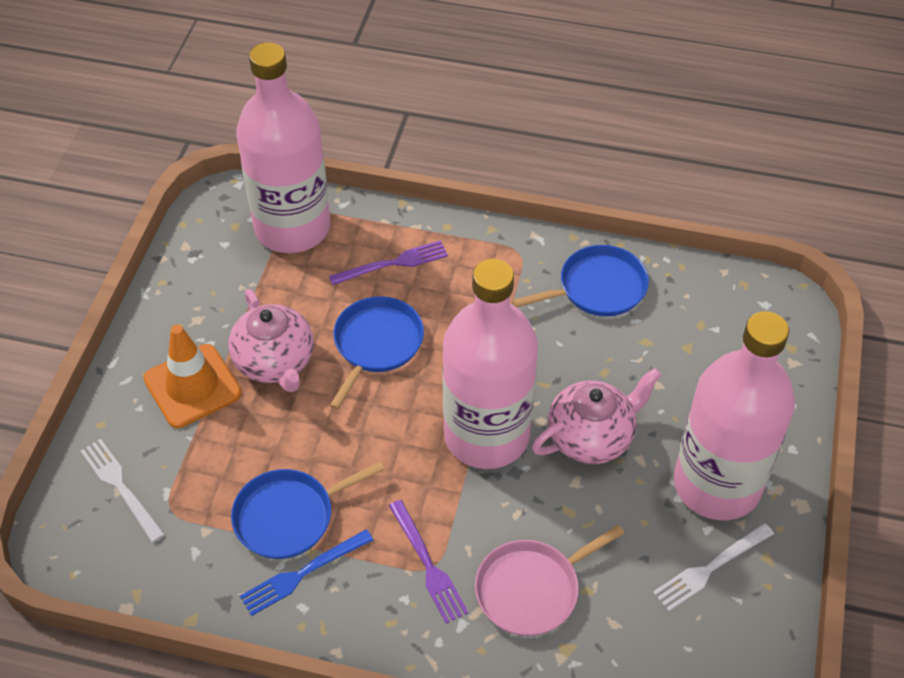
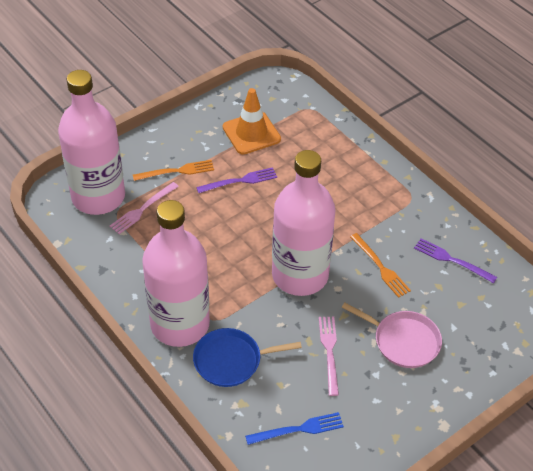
blue pan: 3 -> 1
orange fork: 0 -> 2
pink fork: 0 -> 2
pink teapot: 2 -> 0
white fork: 2 -> 0

